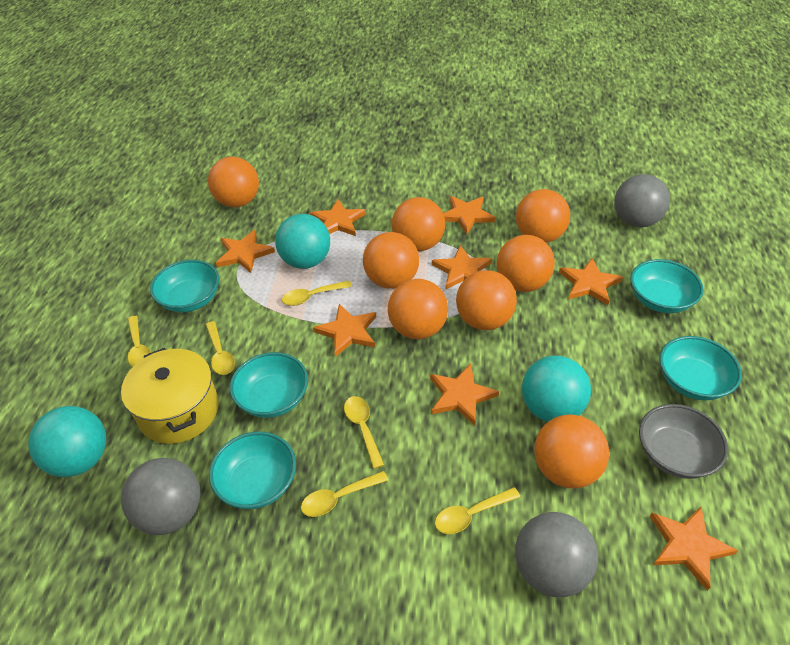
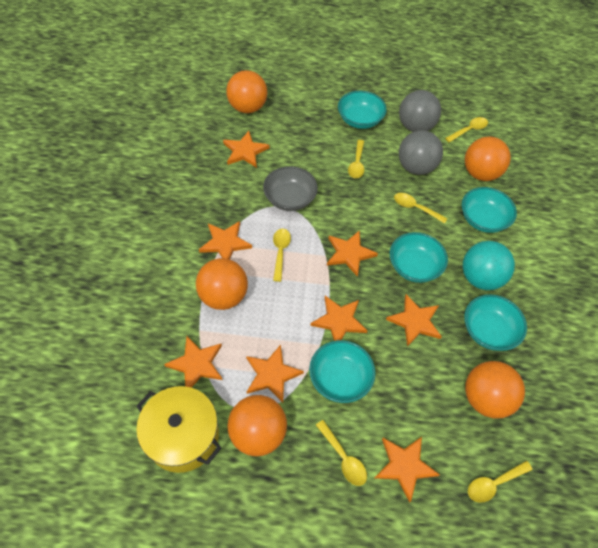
grey ball: 3 -> 2
orange ball: 8 -> 5
turquoise ball: 3 -> 1

